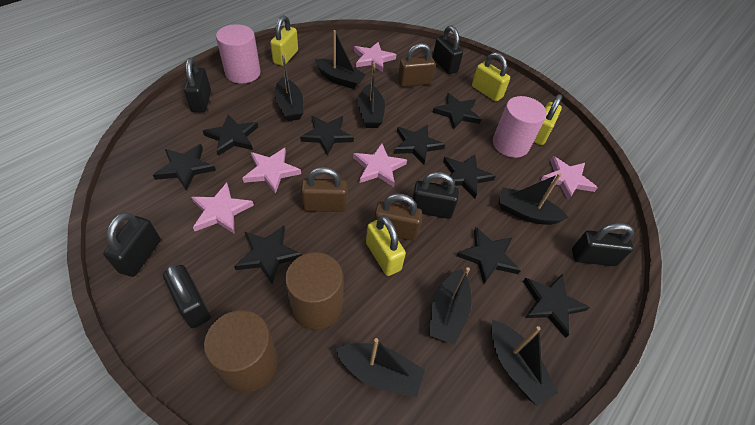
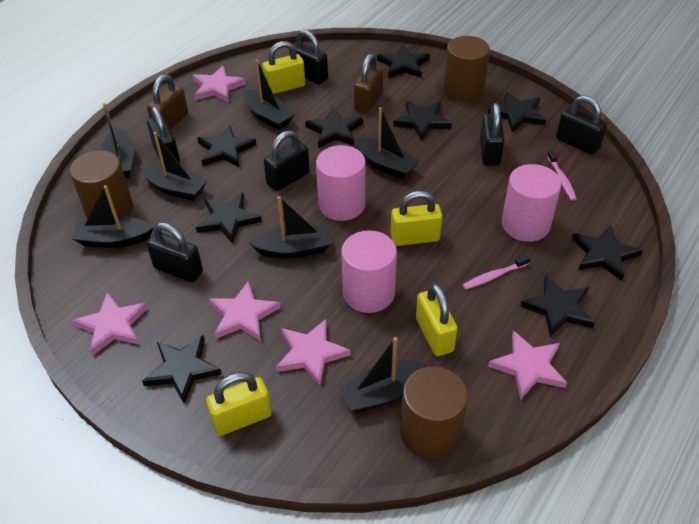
brown cylinder: 2 -> 3
brown padlock: 3 -> 2
pink cylinder: 2 -> 3
pink toothbrush: 0 -> 2

